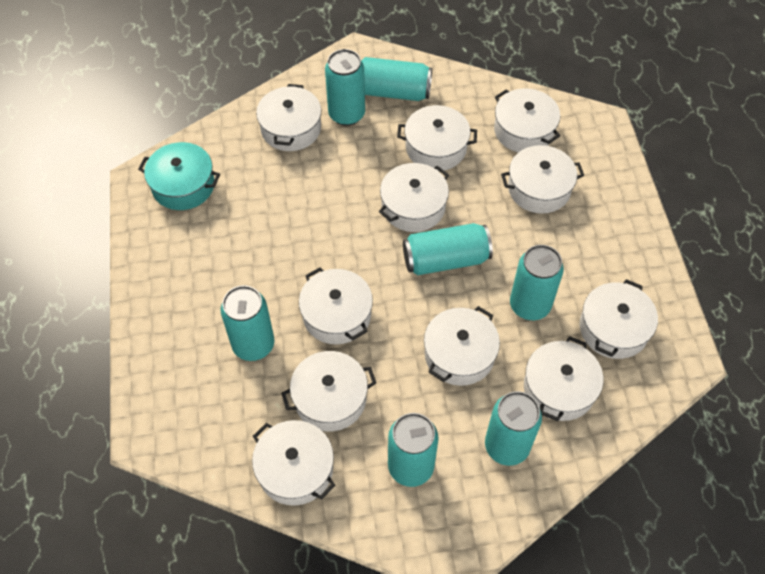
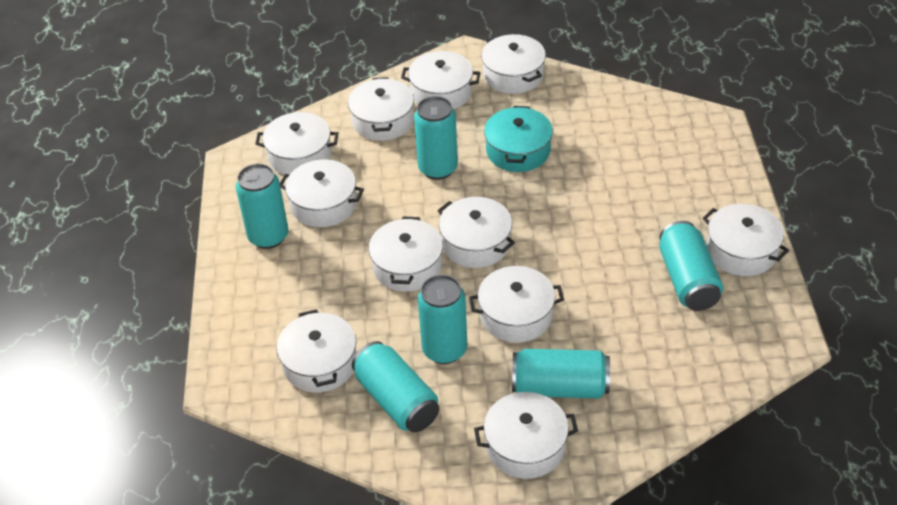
turquoise can: 7 -> 6

